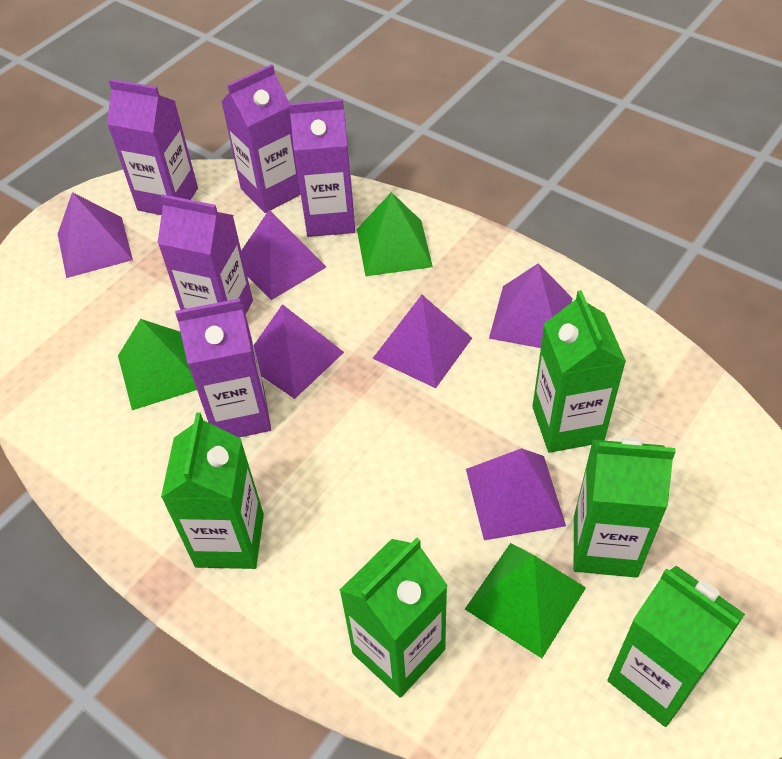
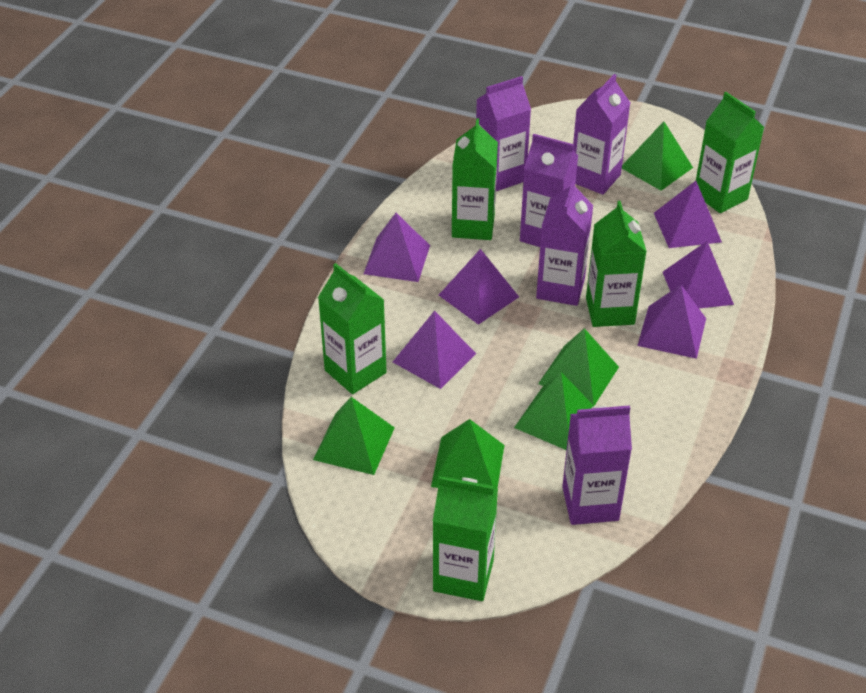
green pyramid: 3 -> 5

